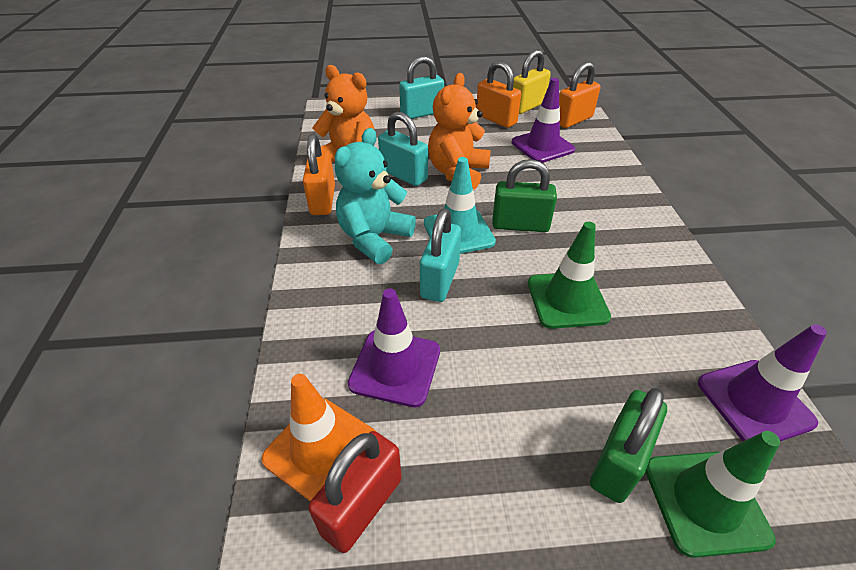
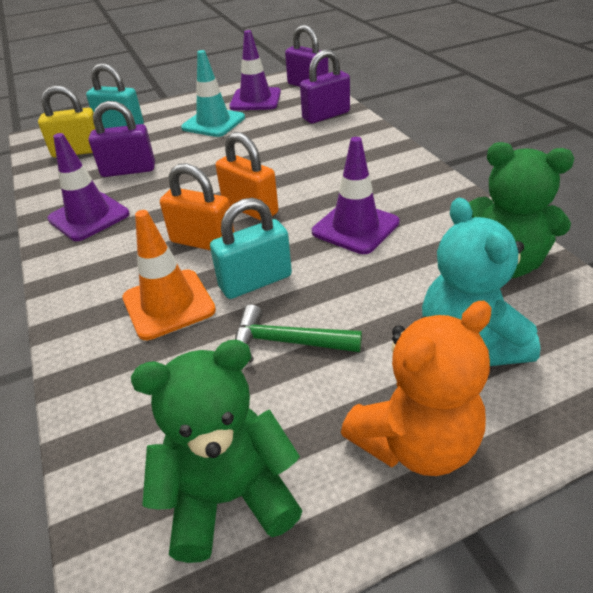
green hammer: 0 -> 1
green padlock: 2 -> 0
green teddy bear: 0 -> 2
green traffic cone: 2 -> 0
orange padlock: 3 -> 2
orange teddy bear: 2 -> 1
purple padlock: 0 -> 3
red padlock: 1 -> 0
turquoise padlock: 3 -> 2

